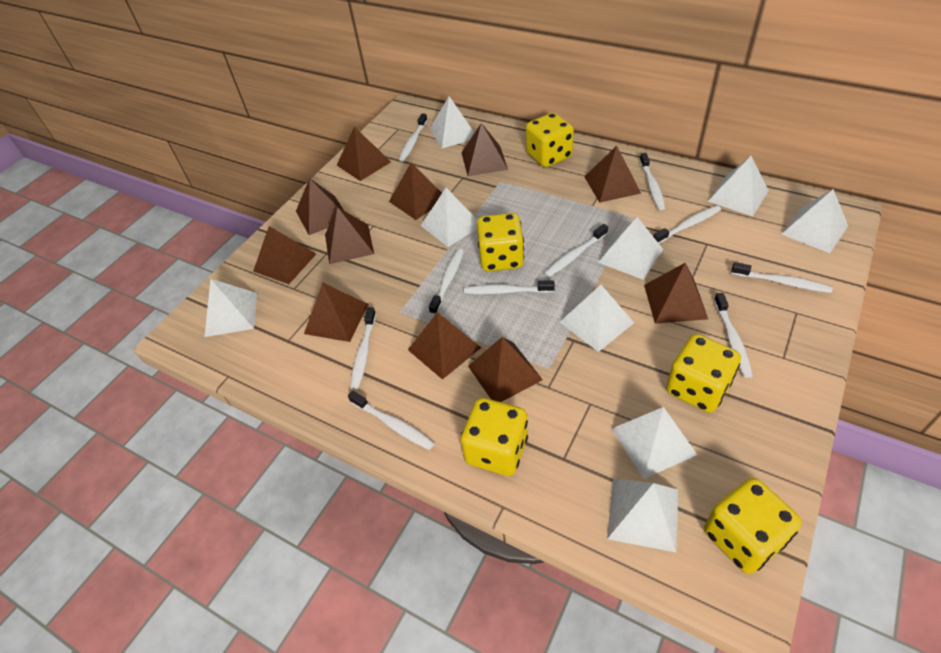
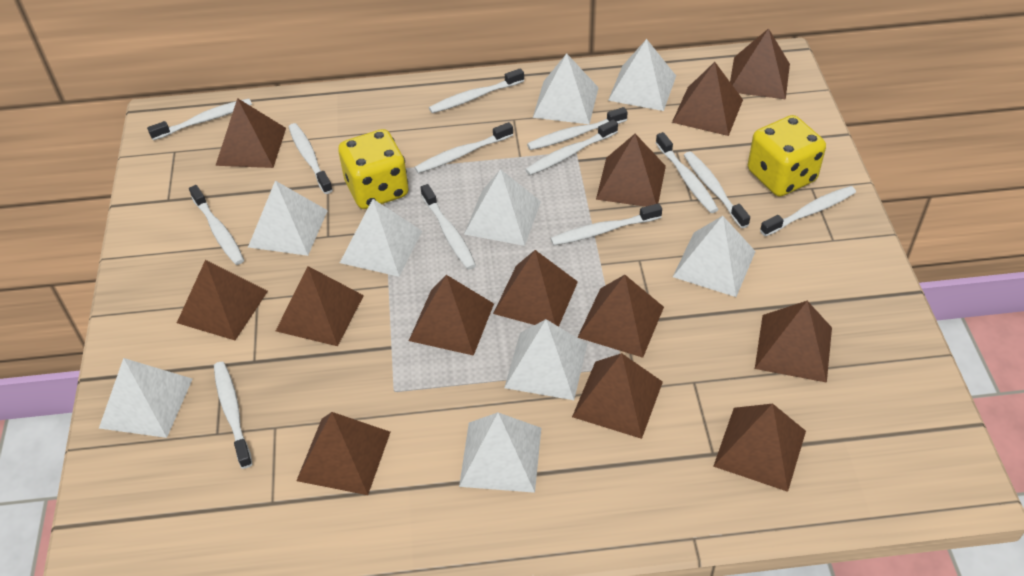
brown pyramid: 11 -> 13
white toothbrush: 10 -> 13
yellow dice: 5 -> 2

